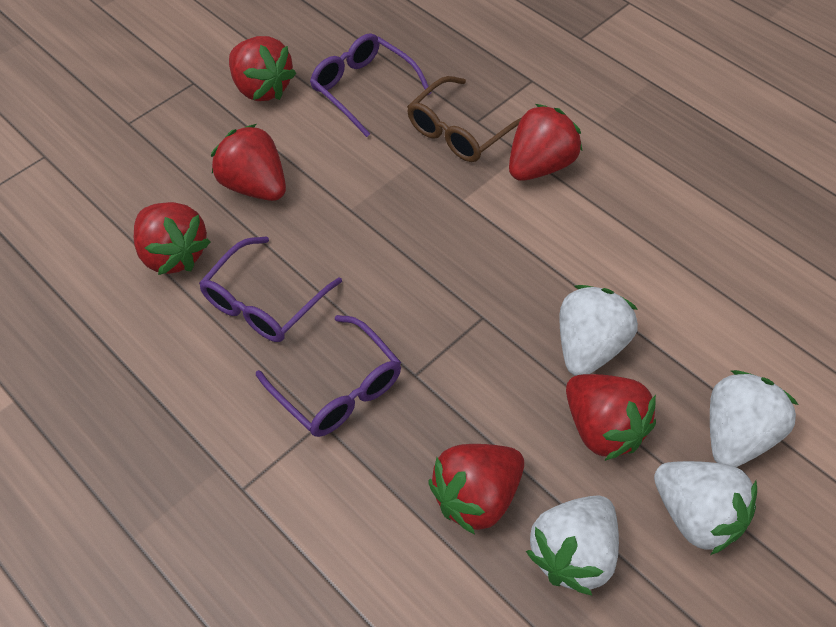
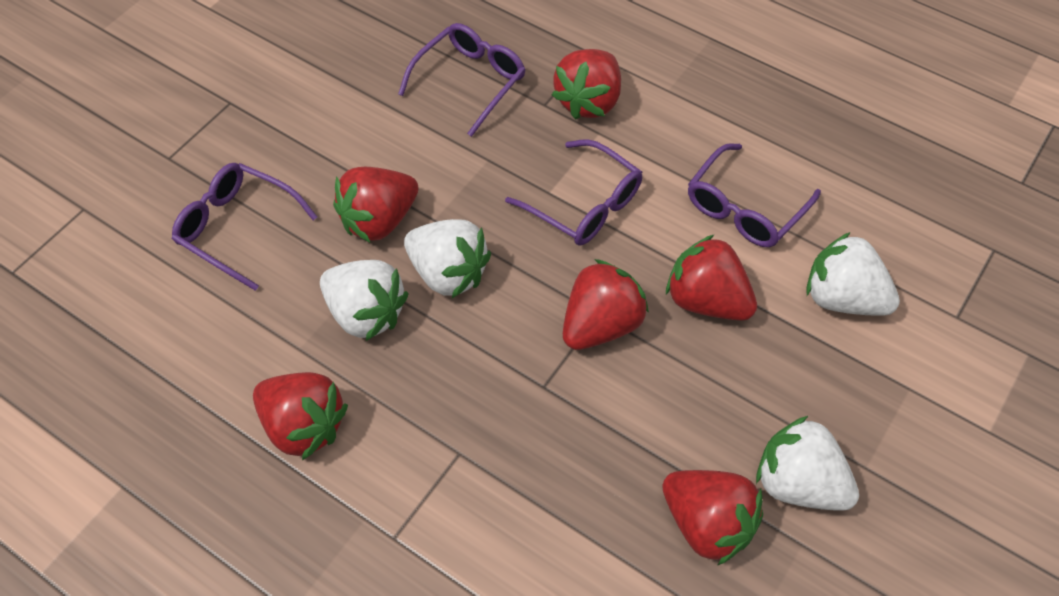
brown glasses: 1 -> 0
purple glasses: 3 -> 4

